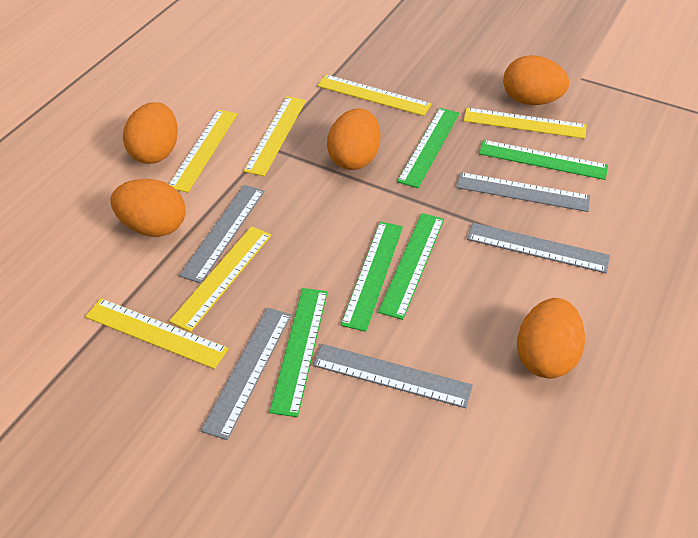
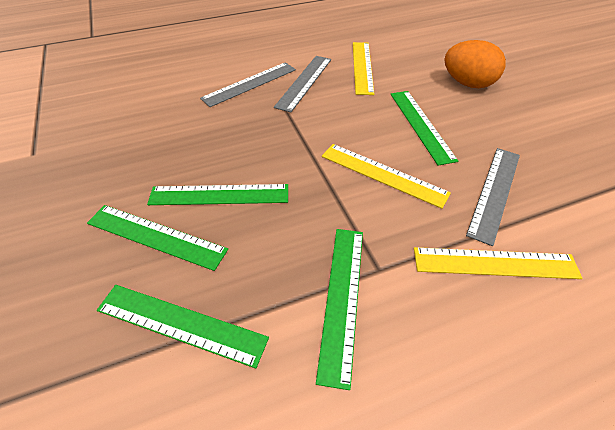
grey ruler: 5 -> 3
orange egg: 5 -> 1
yellow ruler: 6 -> 3

